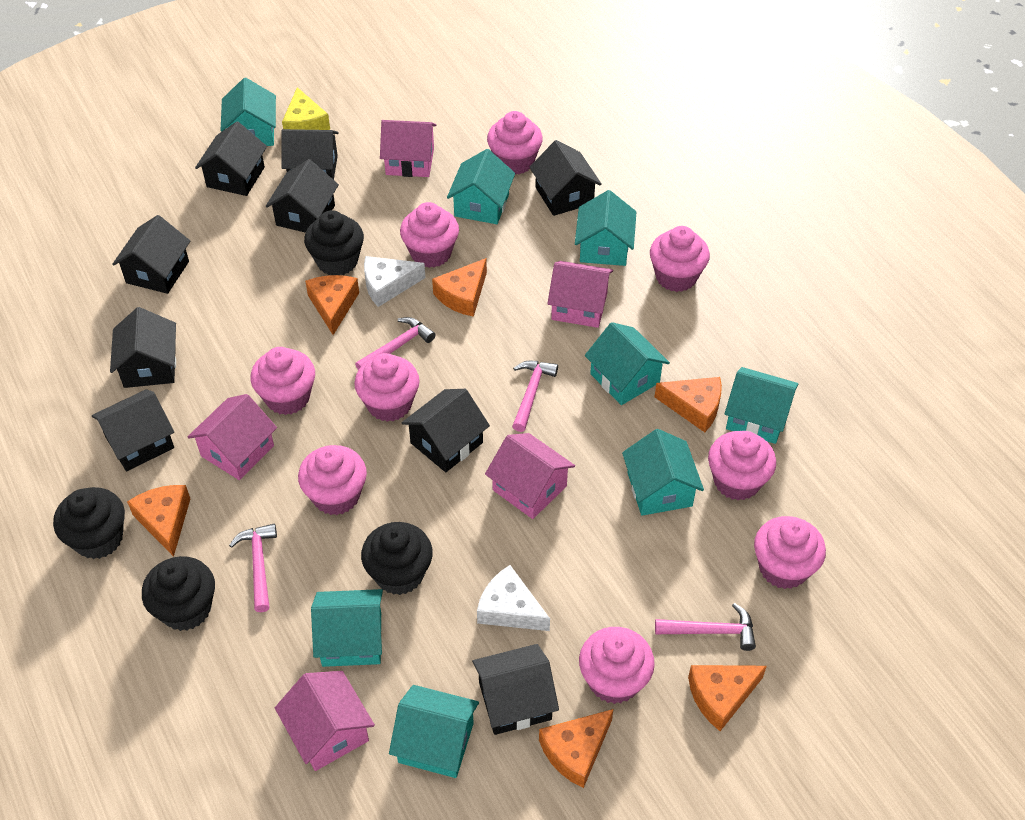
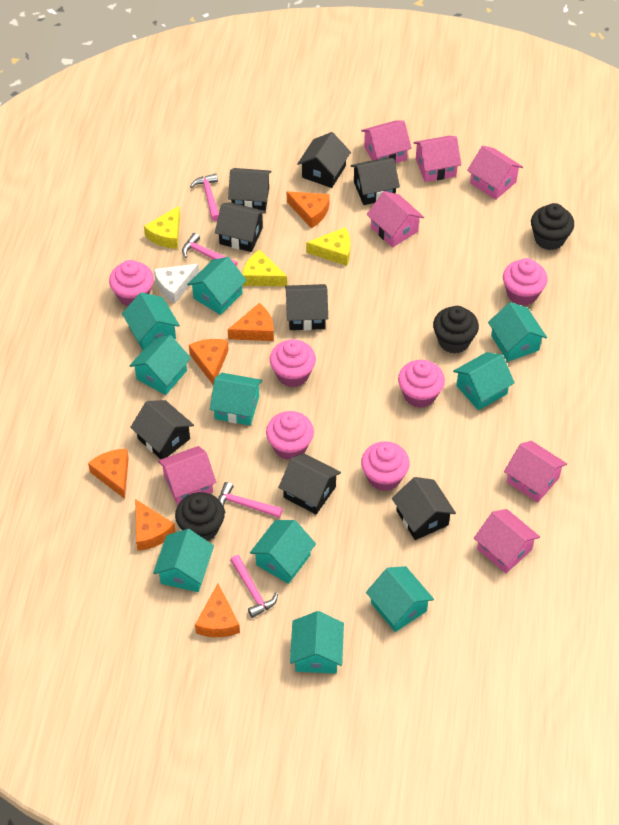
black cupcake: 4 -> 3
black house: 9 -> 8
pink cupcake: 9 -> 6
pink house: 5 -> 7
turquoise house: 8 -> 10
white cheese: 2 -> 1
yellow cheese: 1 -> 3

